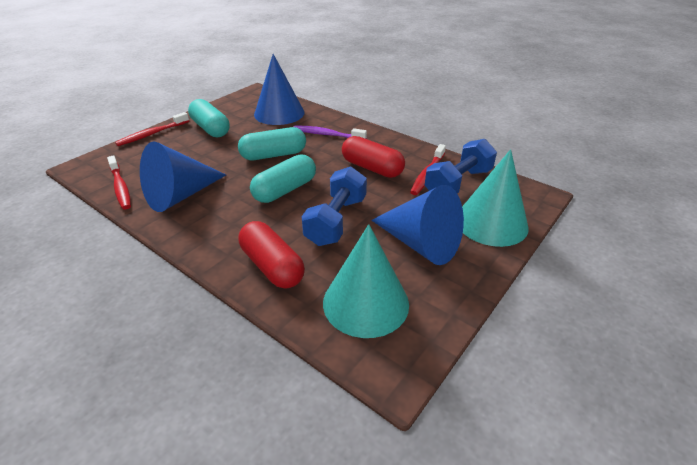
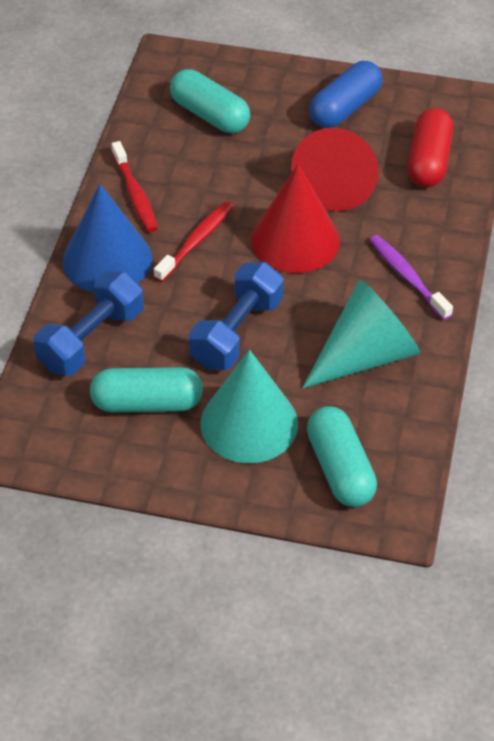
blue capsule: 0 -> 1
blue cone: 3 -> 1
red capsule: 2 -> 1
red cone: 0 -> 2
red toothbrush: 3 -> 2

